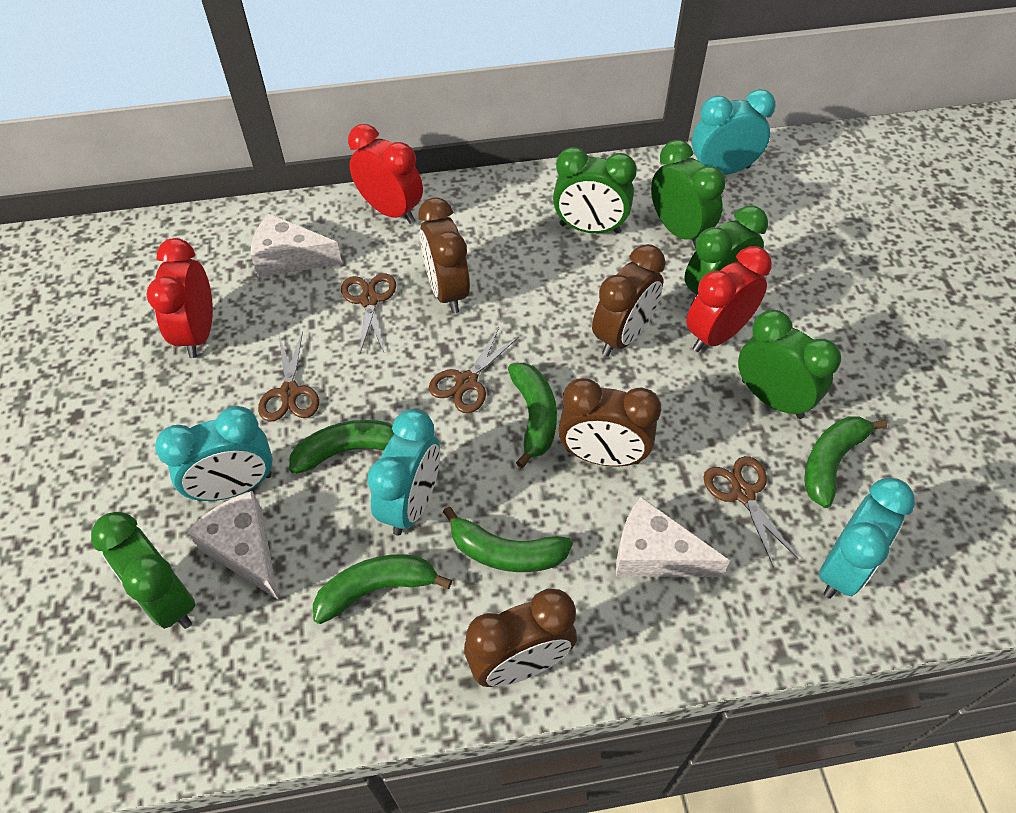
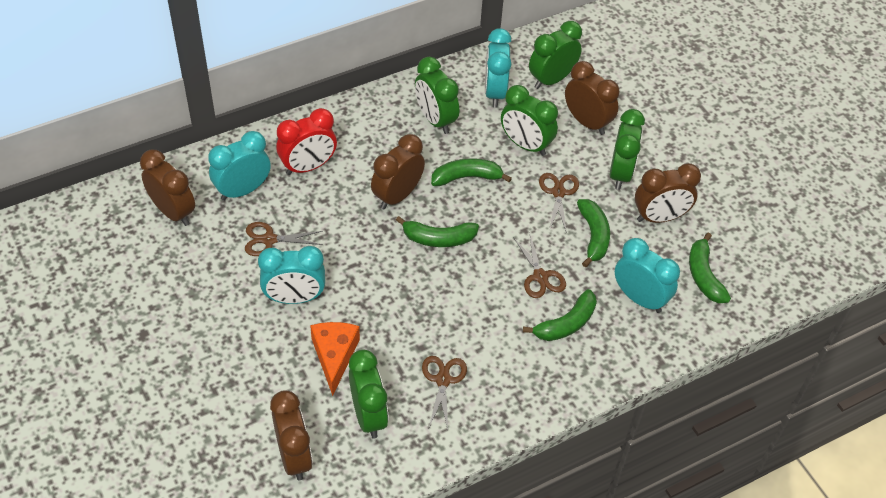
brown clock: 4 -> 5
orange cheese: 0 -> 1
red clock: 3 -> 1
white cheese: 3 -> 0

